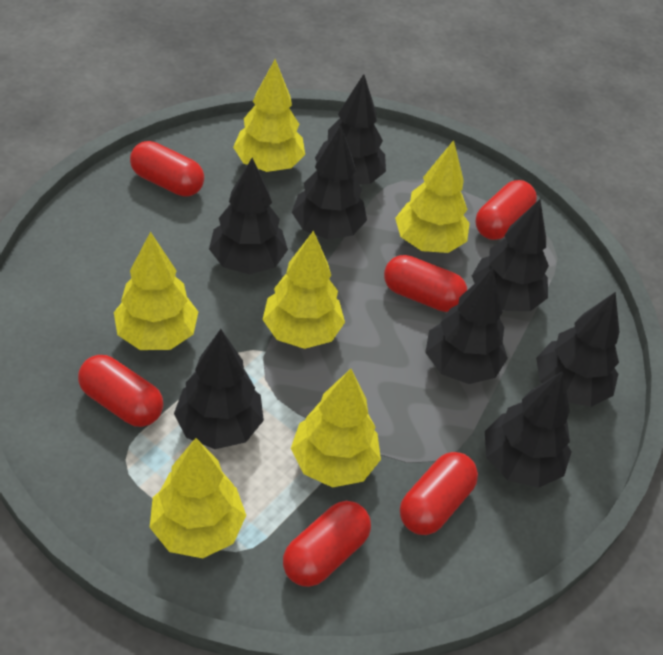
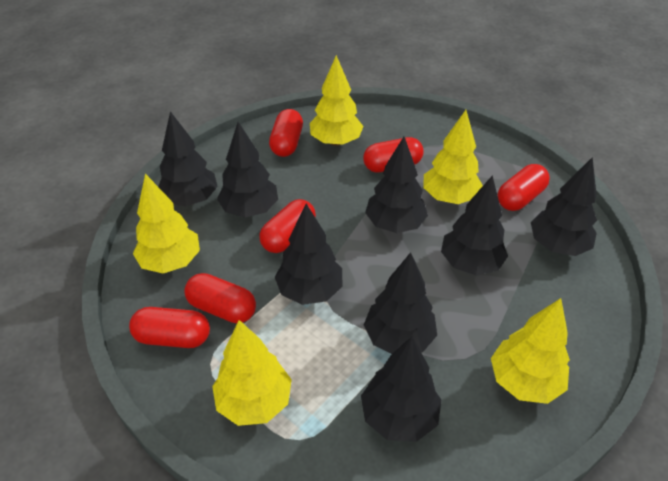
yellow tree: 6 -> 5

